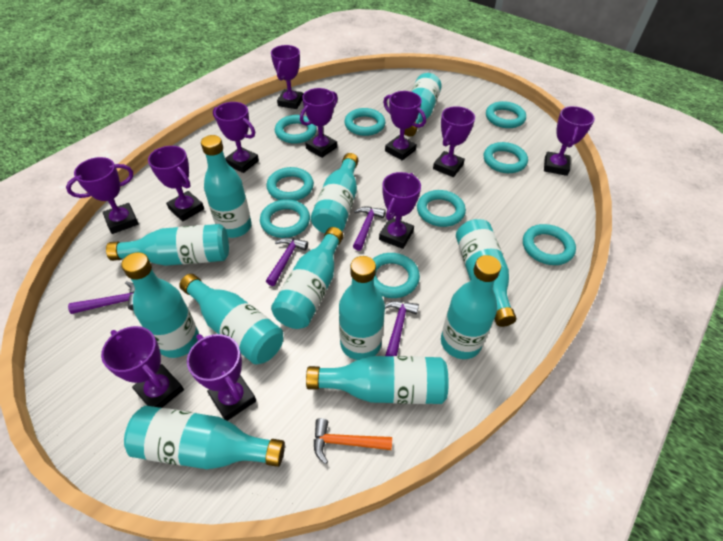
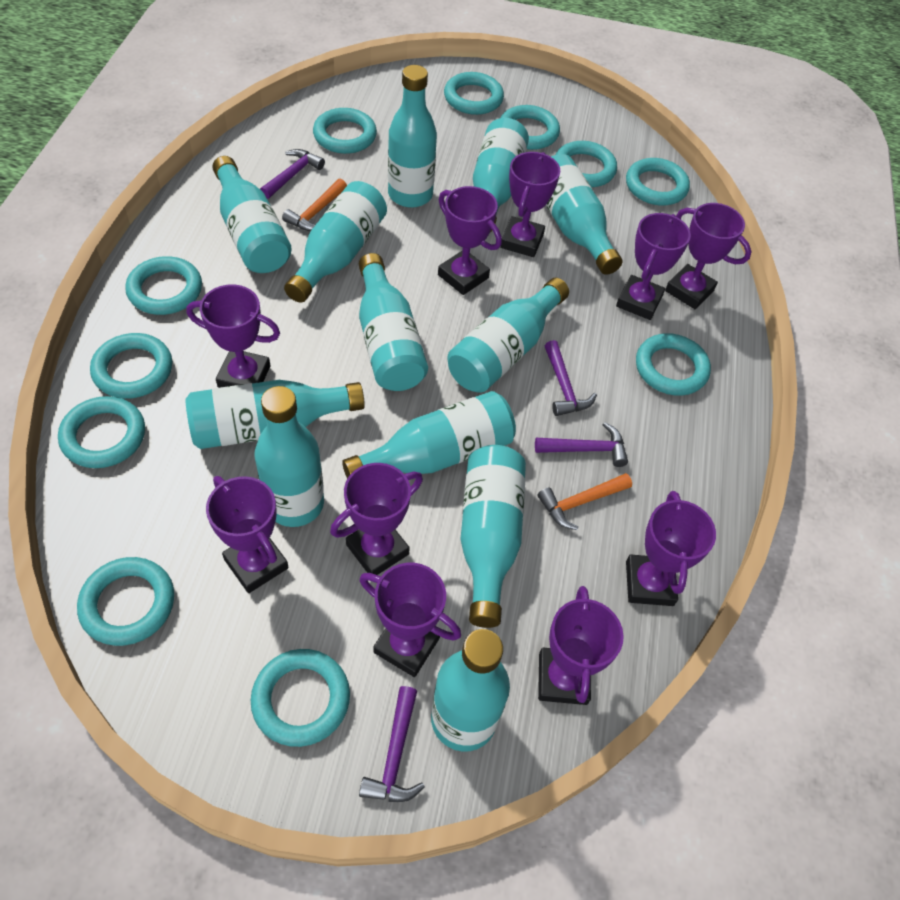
orange hammer: 1 -> 2
purple trophy: 11 -> 10
turquoise ring: 9 -> 11

